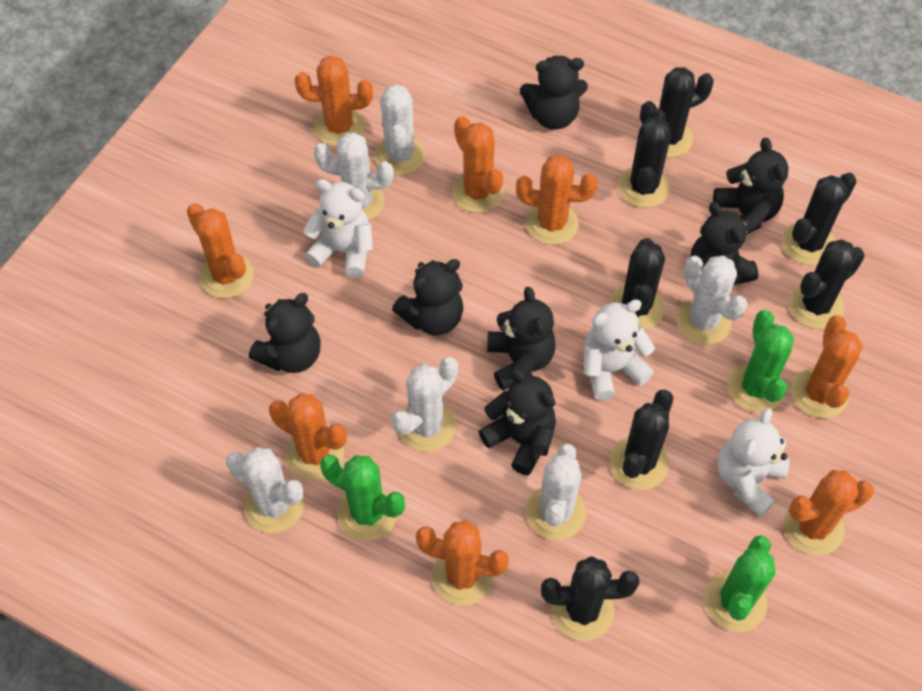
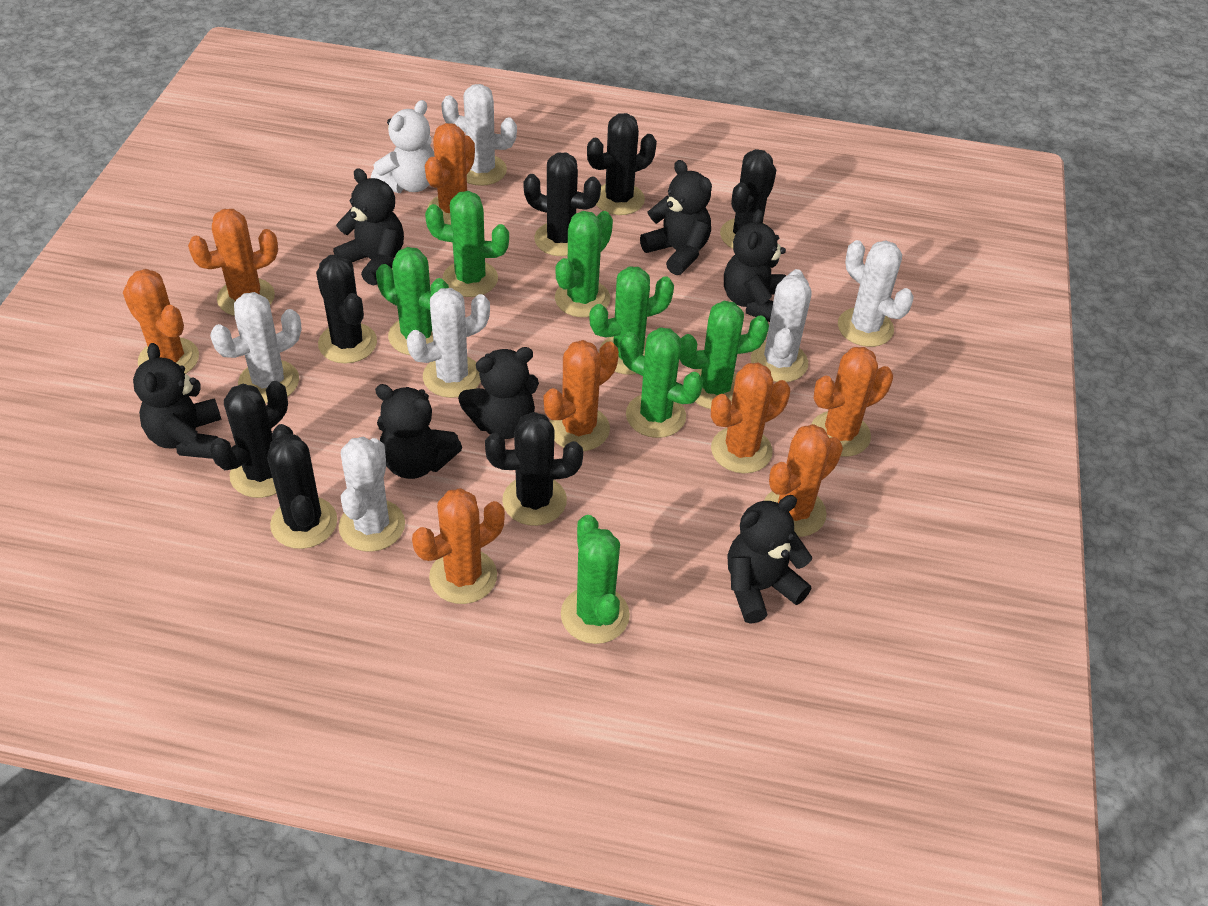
green cactus: 3 -> 7
white teddy bear: 3 -> 1

